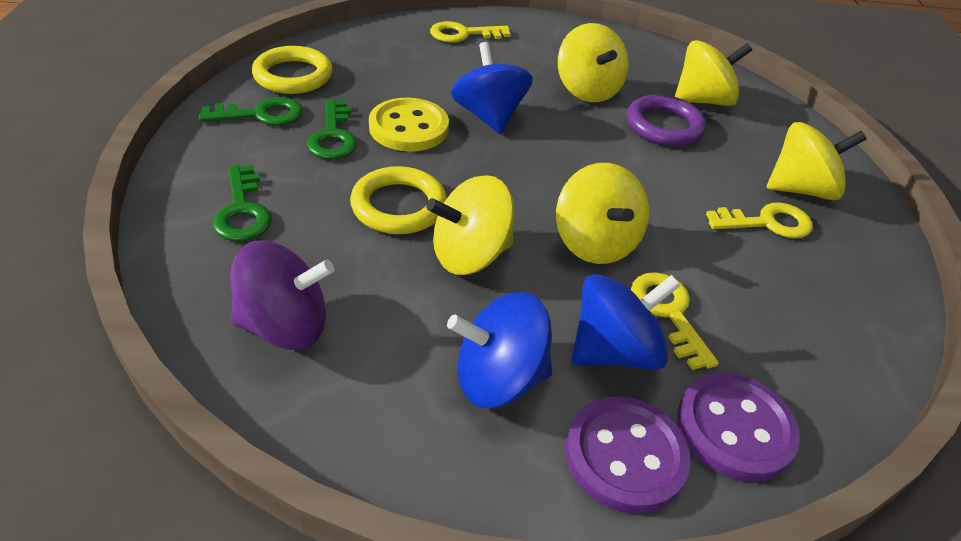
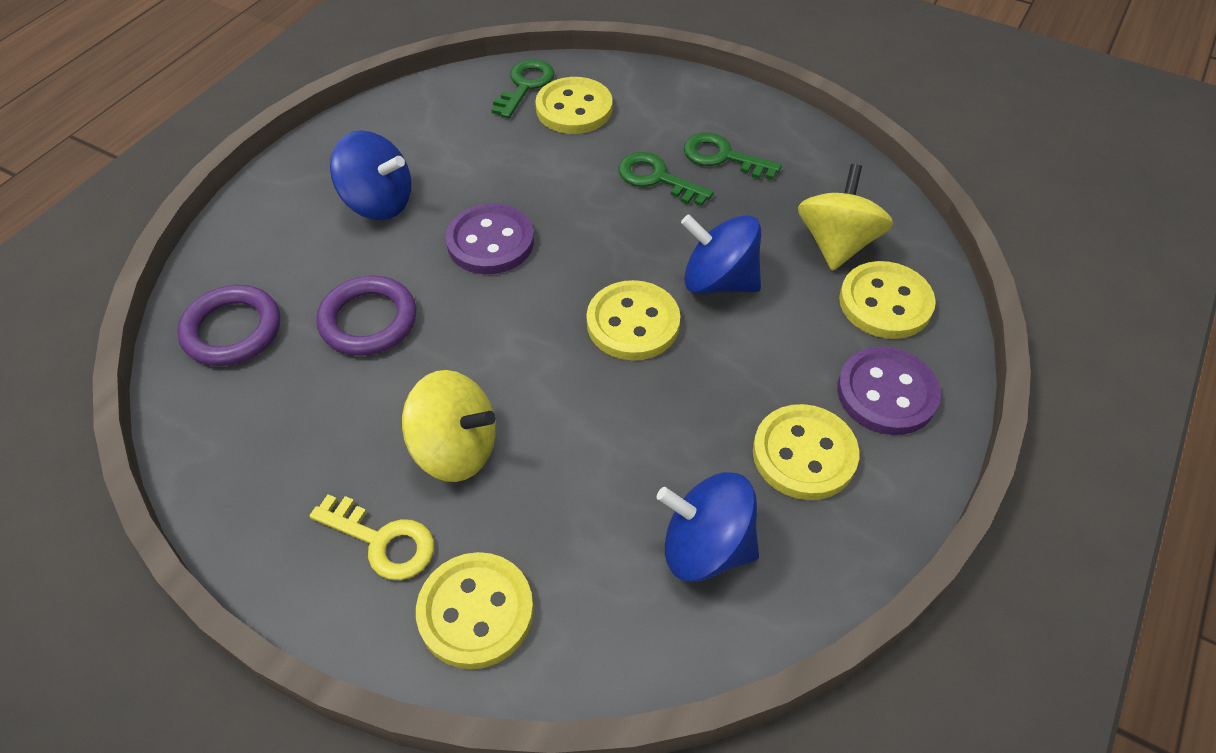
purple ring: 1 -> 2
purple spinning top: 1 -> 0
yellow button: 1 -> 5
yellow key: 3 -> 1
yellow ring: 2 -> 0
yellow spinning top: 5 -> 2

